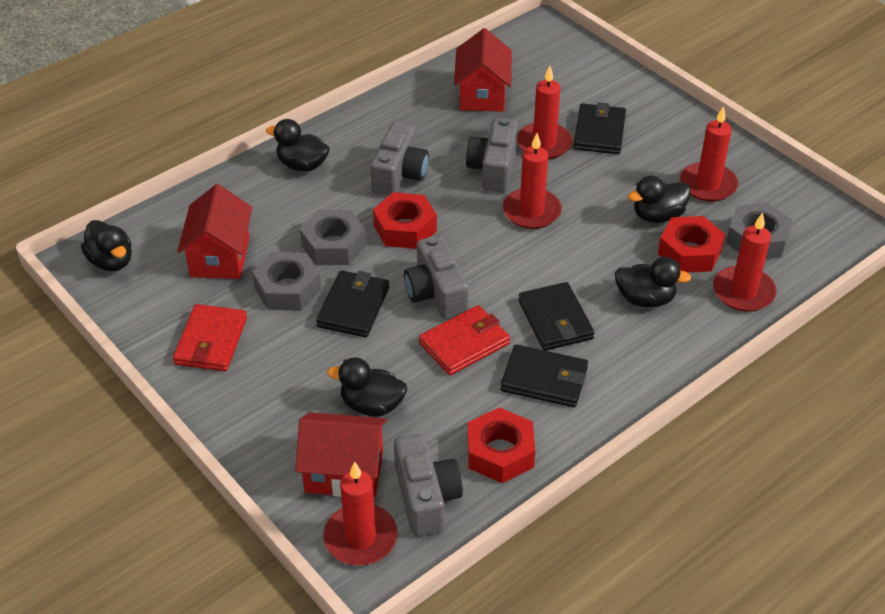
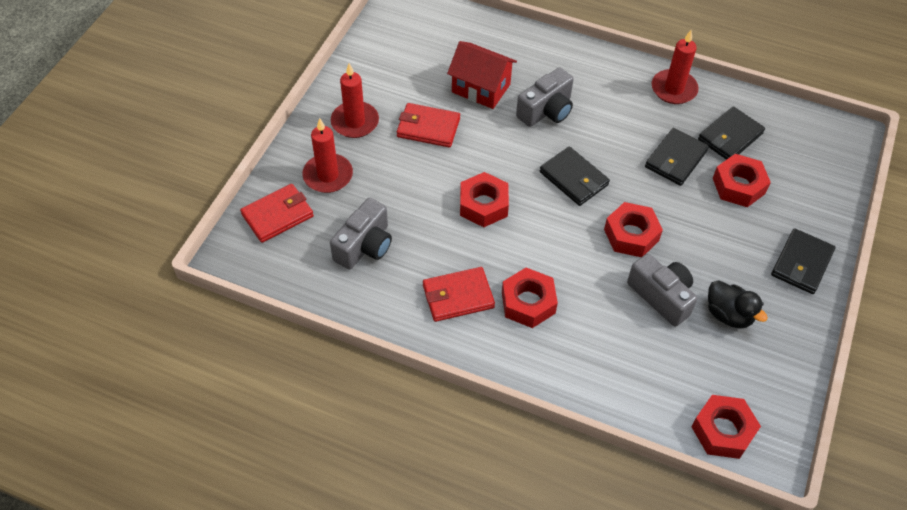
black duck: 5 -> 1
grey camera: 4 -> 3
grey nut: 3 -> 0
red candle: 5 -> 3
red house: 3 -> 1
red nut: 3 -> 5
red wallet: 2 -> 3

